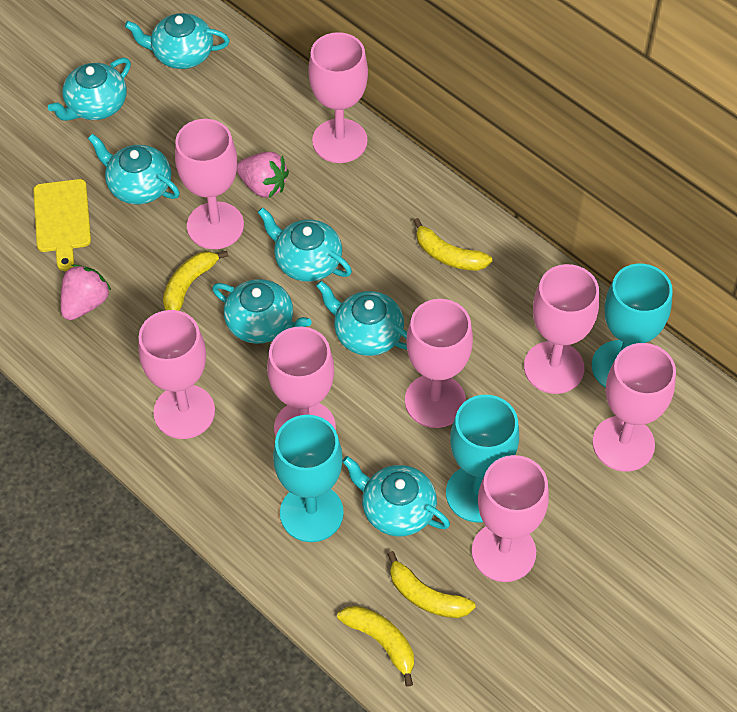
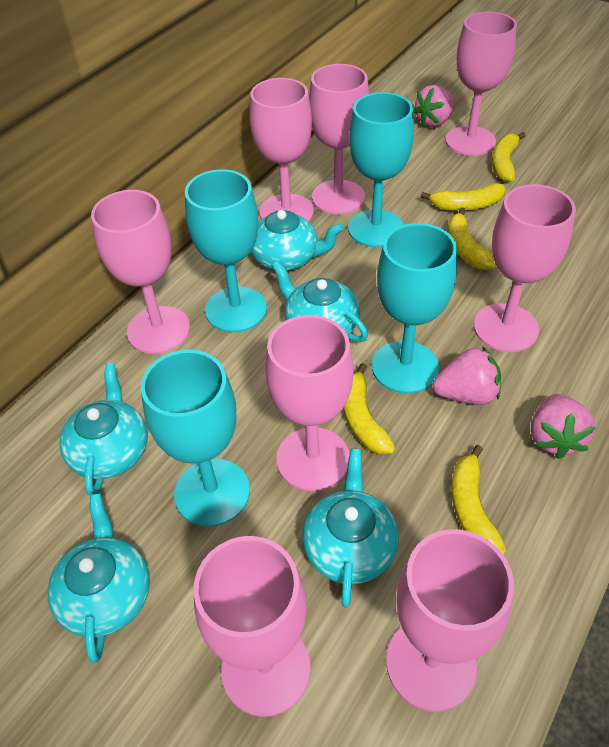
pink strawberry: 2 -> 3
turquoise goblet: 3 -> 4
turquoise teapot: 7 -> 5
yellow banana: 4 -> 5
yellow cutting board: 1 -> 0

